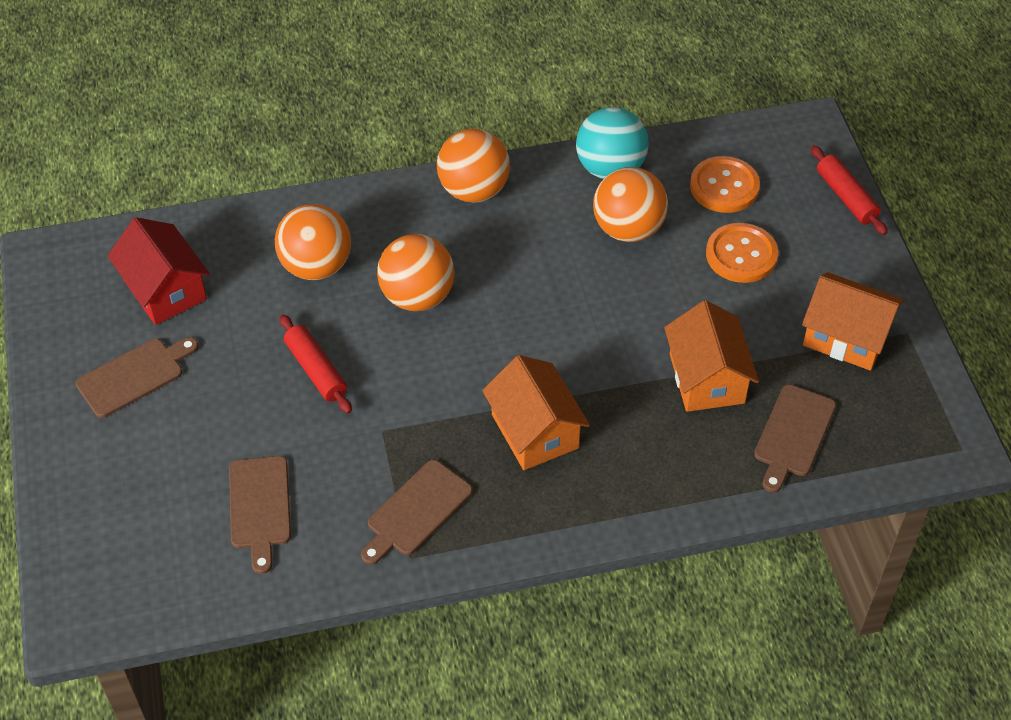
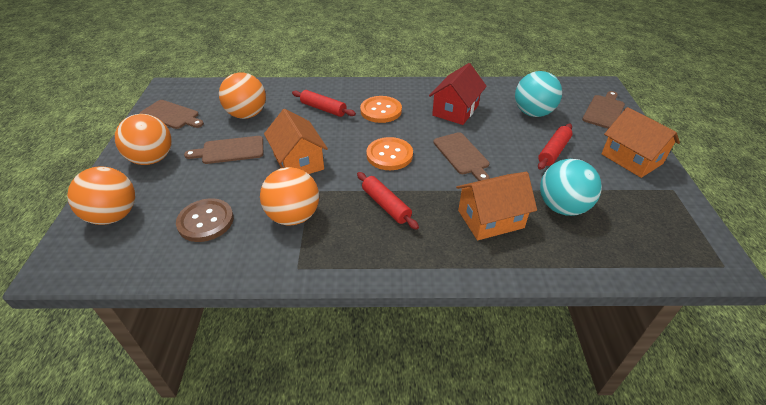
brown button: 0 -> 1
red rolling pin: 2 -> 3
turquoise ball: 1 -> 2

